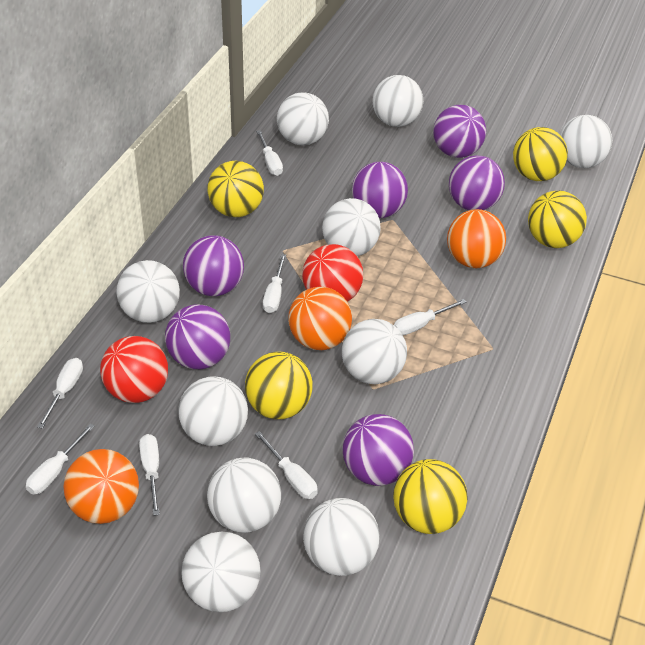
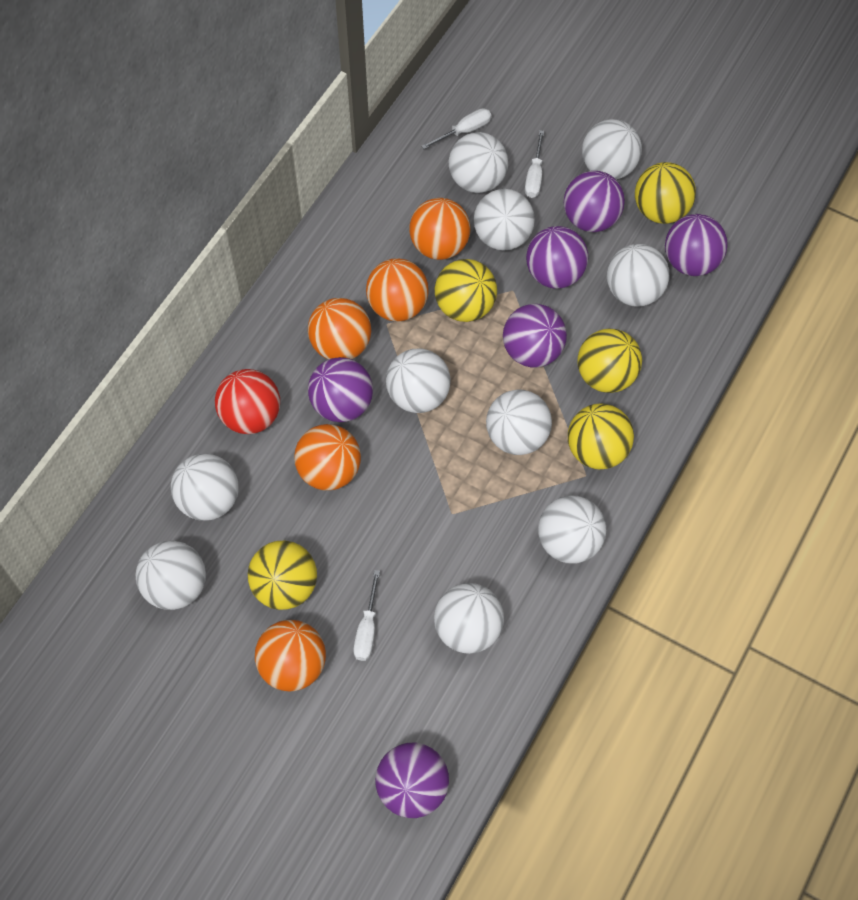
orange ball: 3 -> 5
red ball: 2 -> 1
white screwdriver: 7 -> 3

